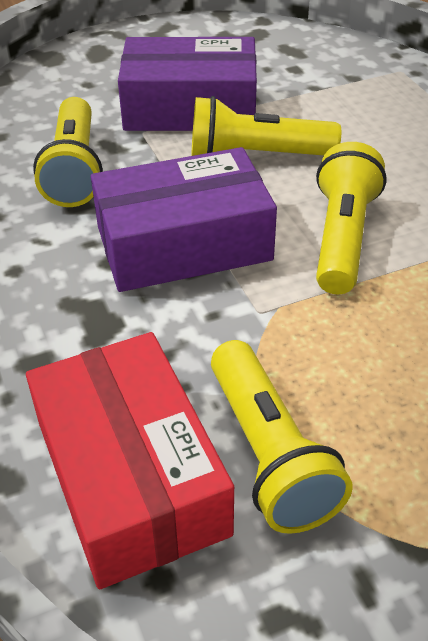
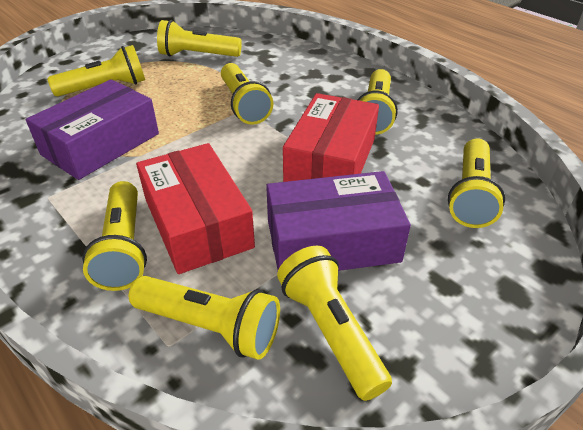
red box: 1 -> 2
yellow flashlight: 4 -> 8

